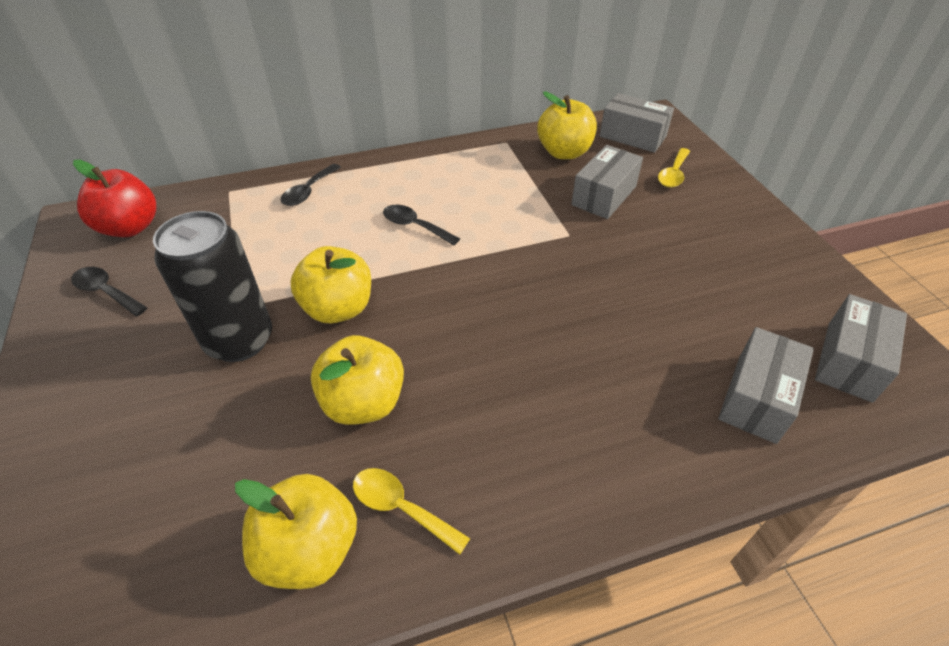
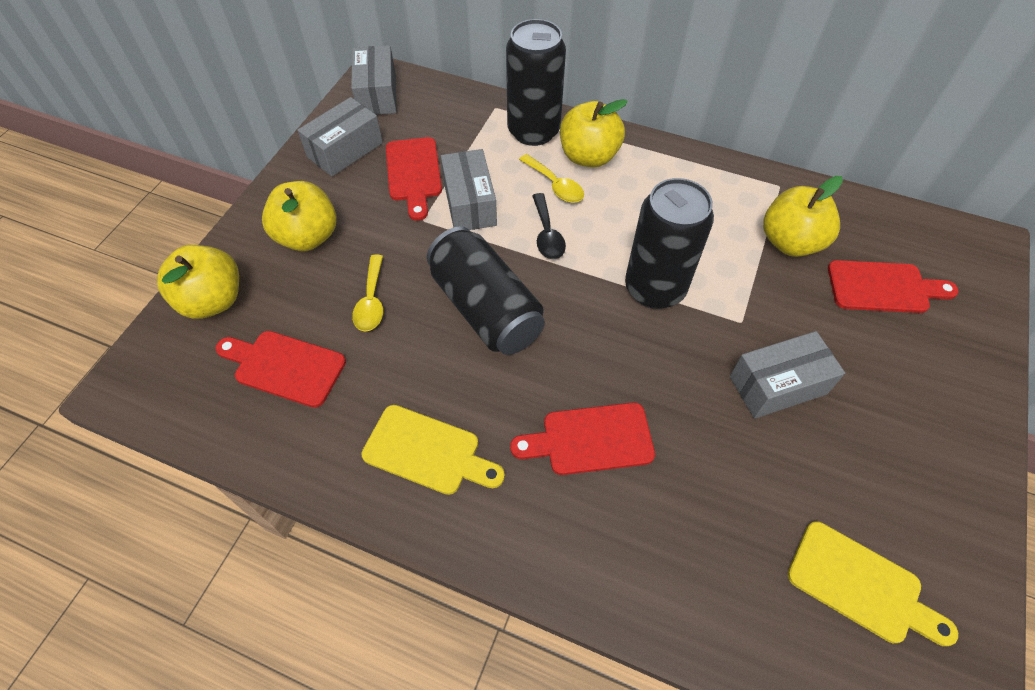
black can: 1 -> 3
black spoon: 3 -> 1
red apple: 1 -> 0
red cutting board: 0 -> 4
yellow cutting board: 0 -> 2

